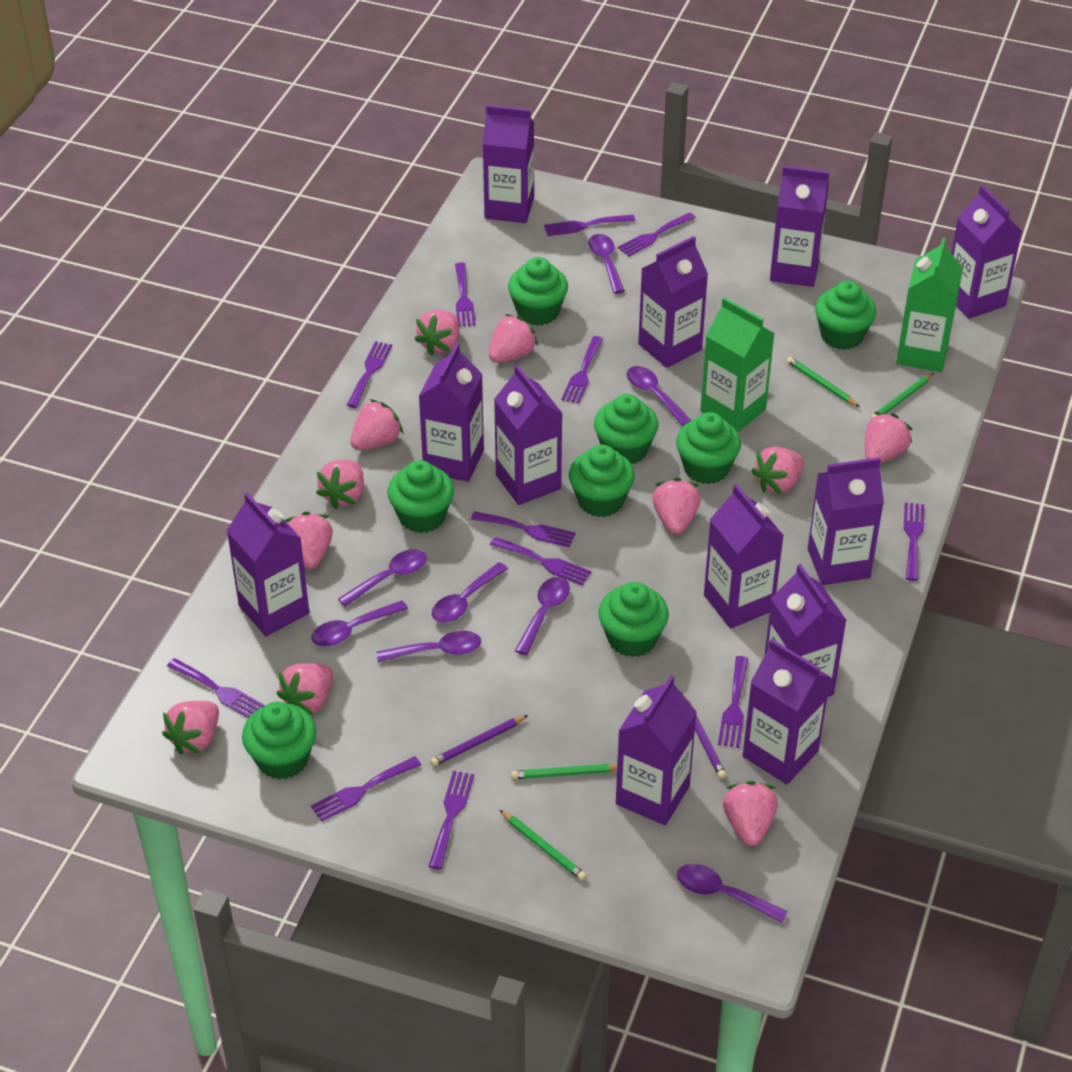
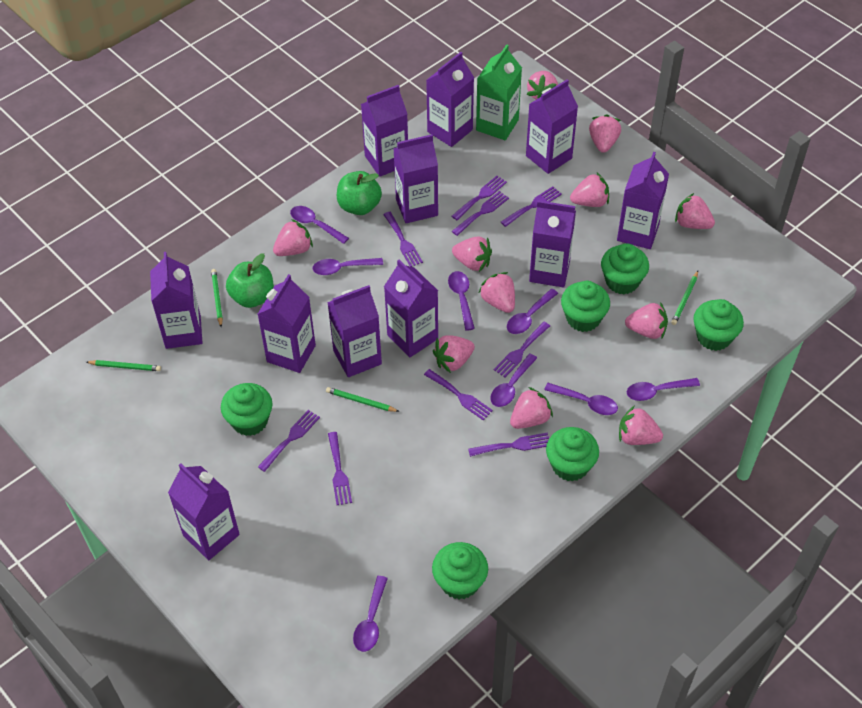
green apple: 0 -> 2
green carton: 2 -> 1
green cupcake: 8 -> 6
purple carton: 12 -> 11
purple fork: 12 -> 9
purple pencil: 2 -> 0

